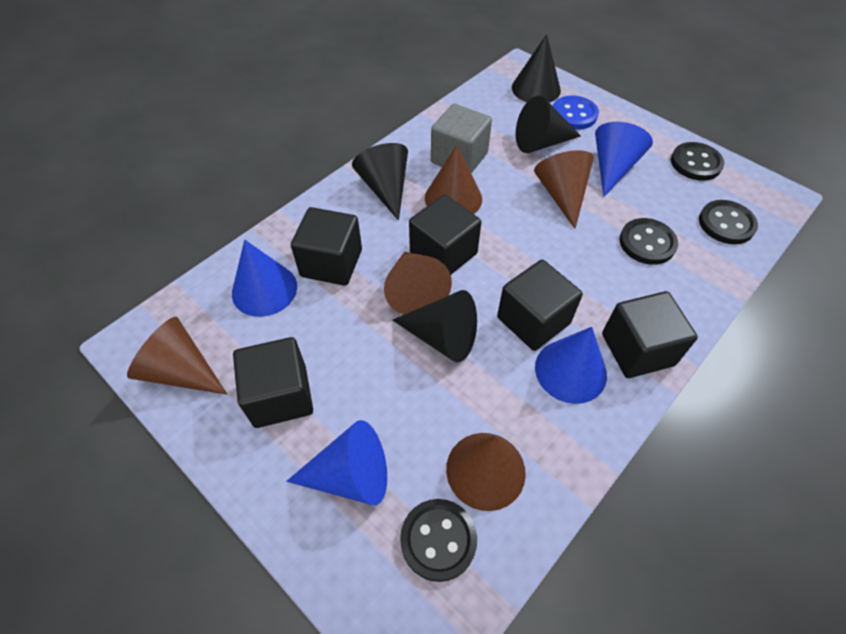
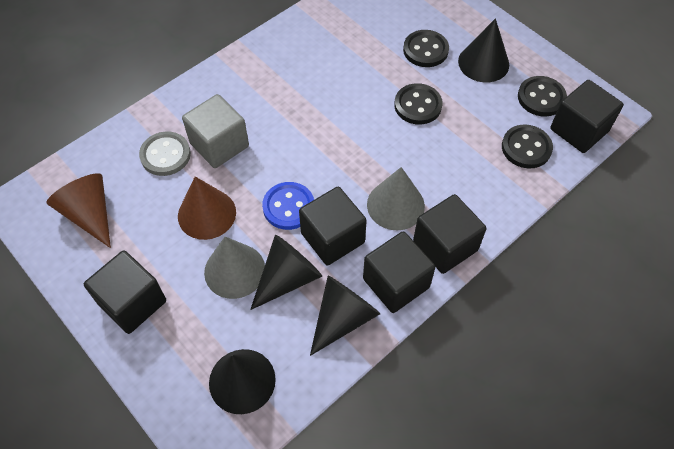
blue cone: 4 -> 0
brown cone: 5 -> 2
grey button: 0 -> 1
grey cone: 0 -> 2

